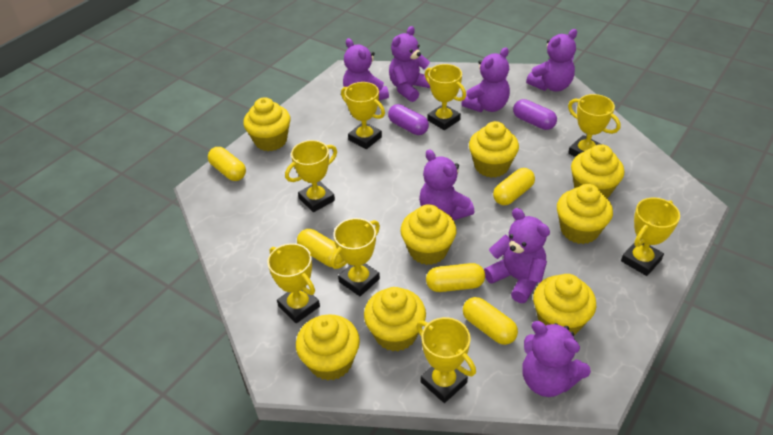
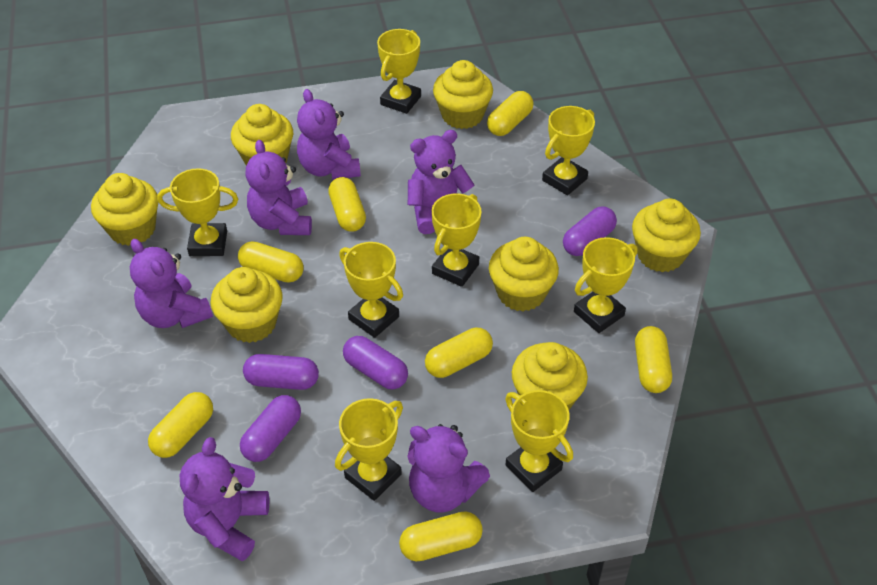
purple capsule: 2 -> 4
purple teddy bear: 7 -> 6
yellow capsule: 5 -> 7
yellow cupcake: 8 -> 7

